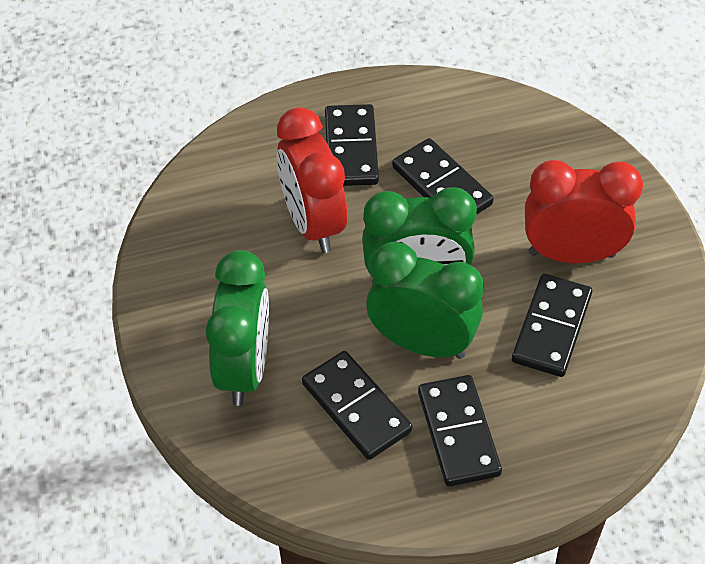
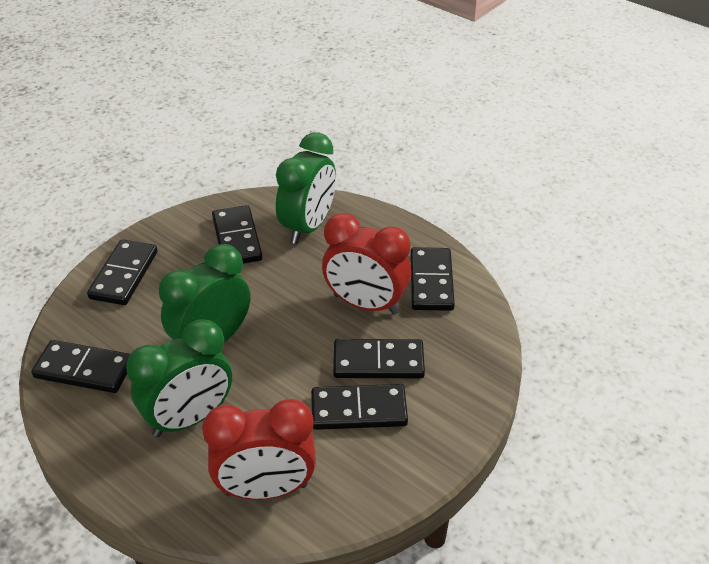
black domino: 5 -> 6

